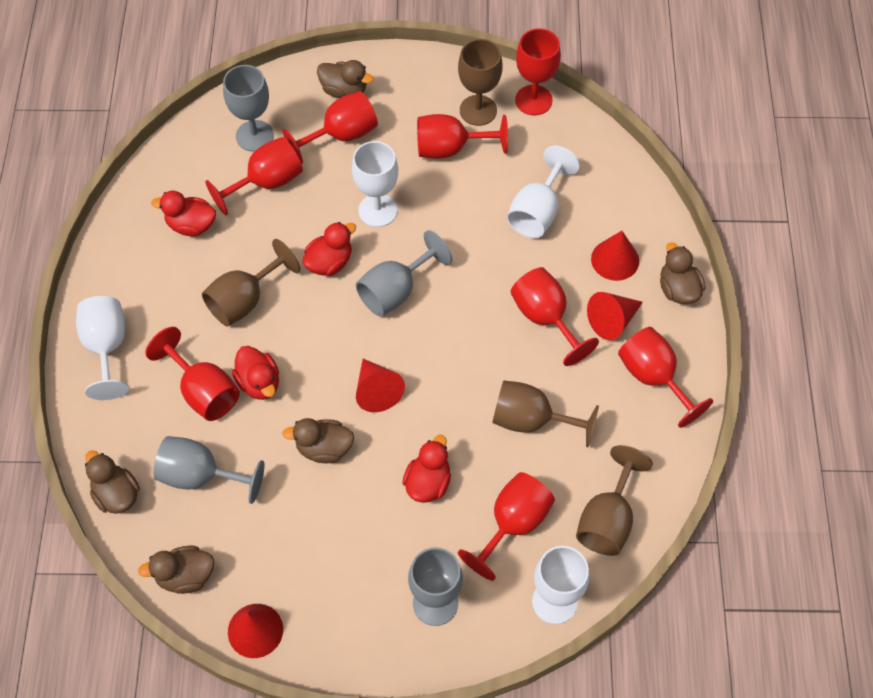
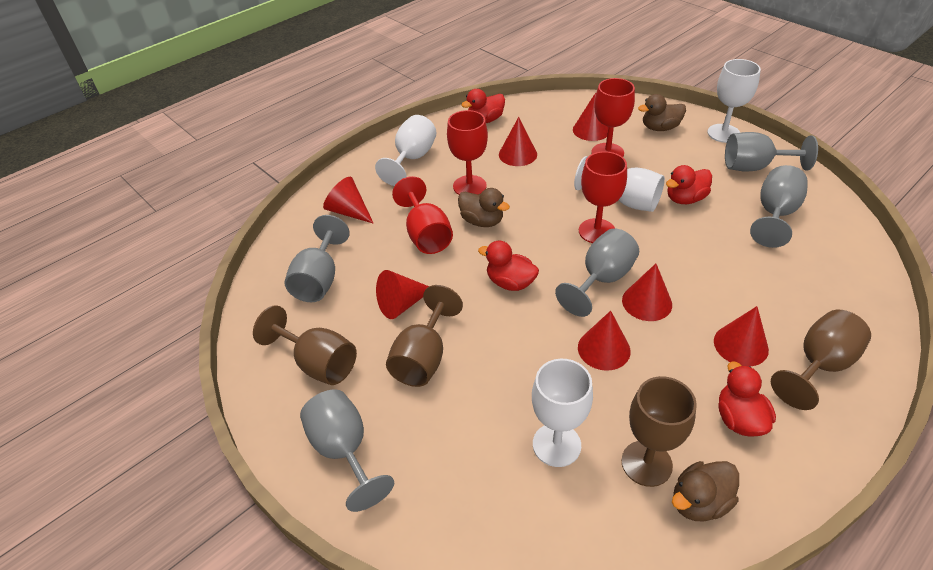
brown duck: 5 -> 3
grey goblet: 4 -> 5
red cone: 4 -> 7
red goblet: 8 -> 4

